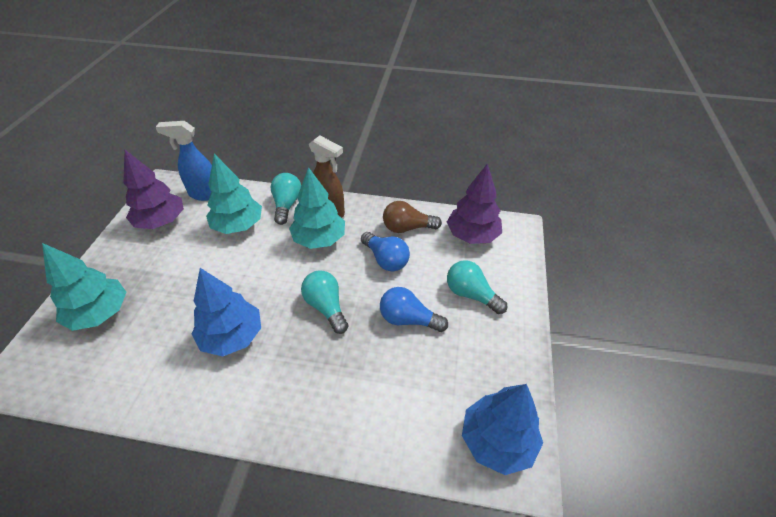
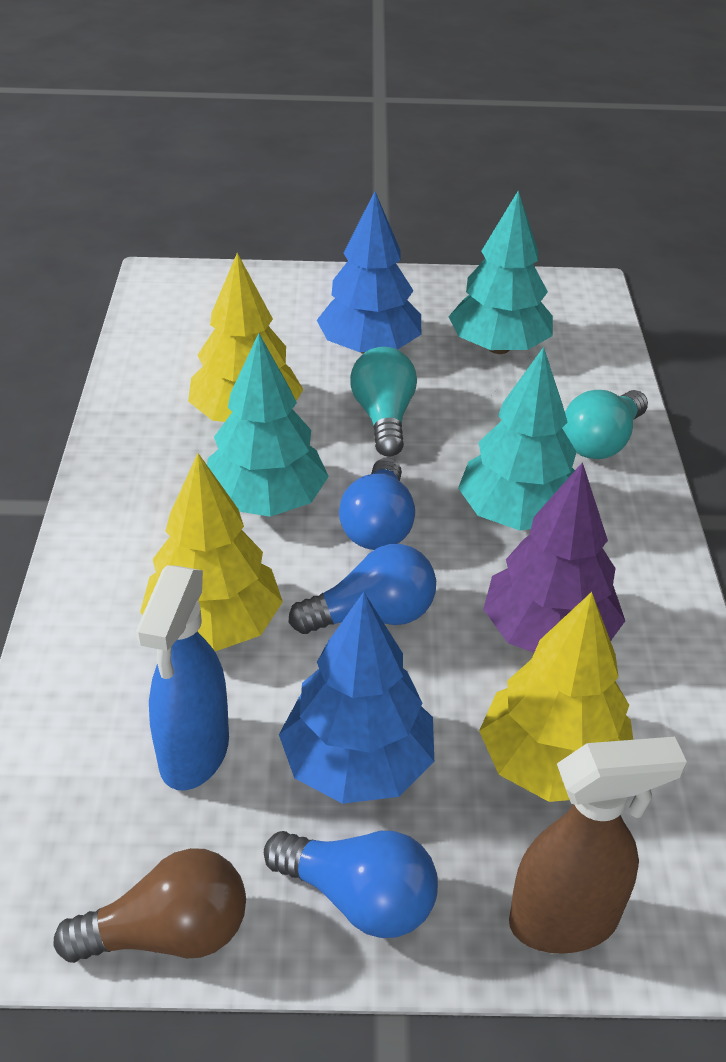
blue light bulb: 2 -> 3
purple tree: 2 -> 1
turquoise light bulb: 3 -> 2
yellow tree: 0 -> 3

